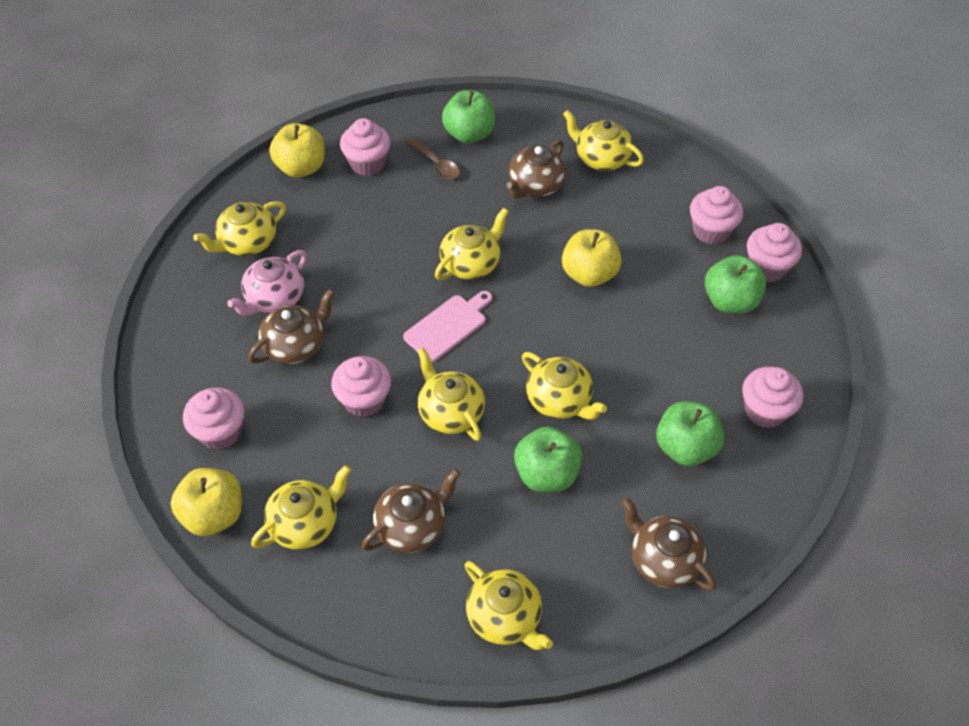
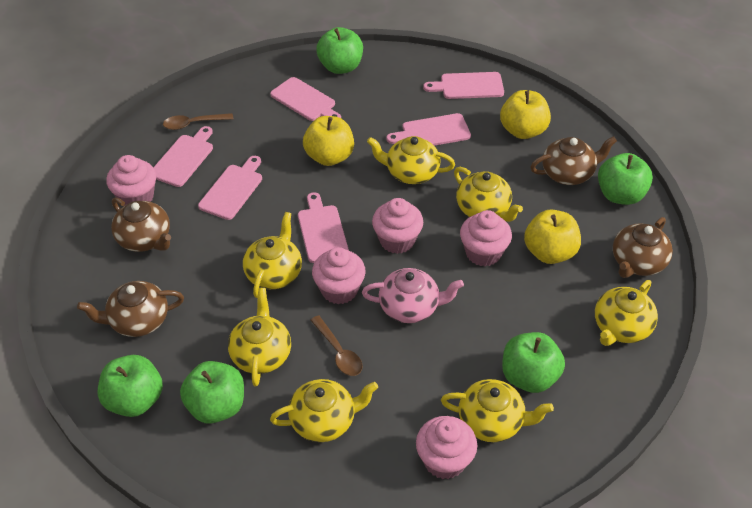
brown spoon: 1 -> 2
green apple: 4 -> 5
pink cupcake: 6 -> 5
pink cutting board: 1 -> 6

